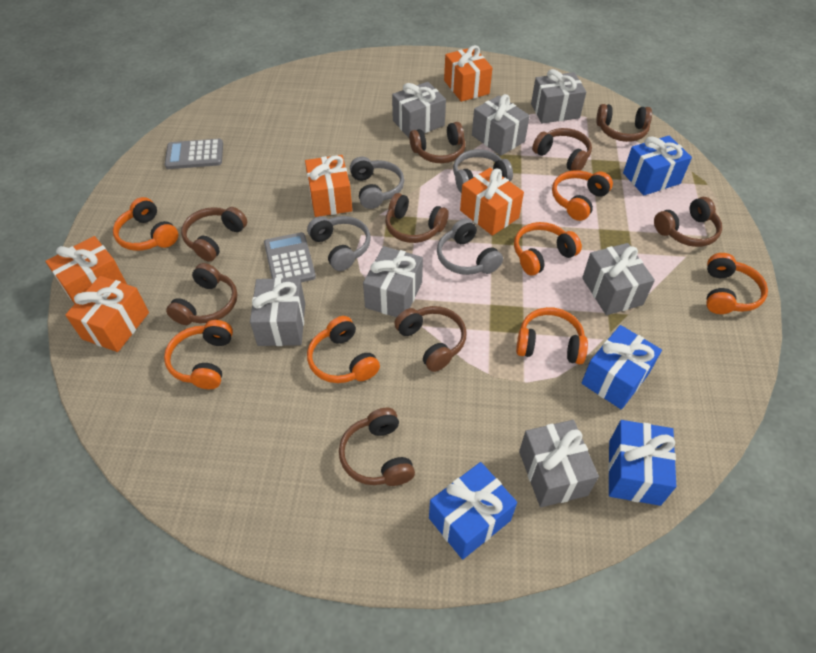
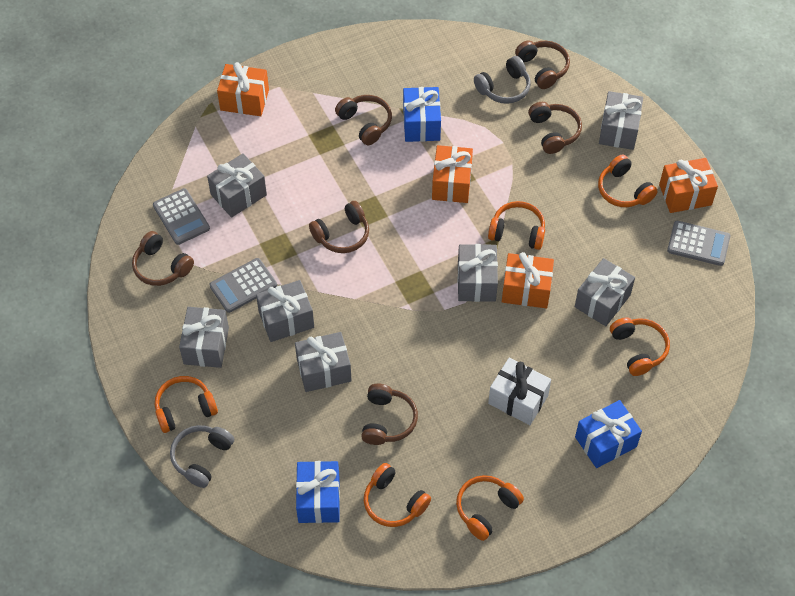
blue gift: 4 -> 3
brown headphones: 9 -> 6
grey calculator: 2 -> 3
grey headphones: 4 -> 2
orange gift: 5 -> 4
orange headphones: 7 -> 6
white gift: 0 -> 1

